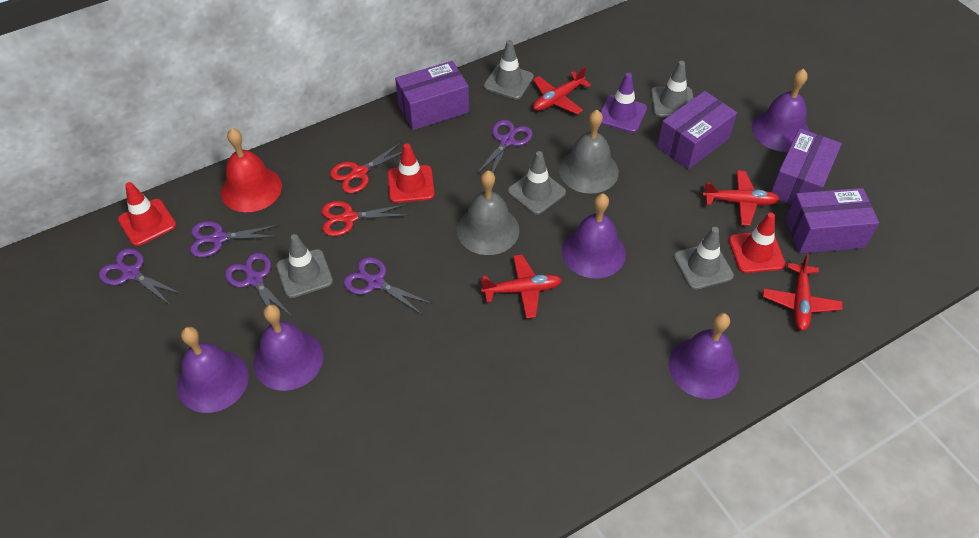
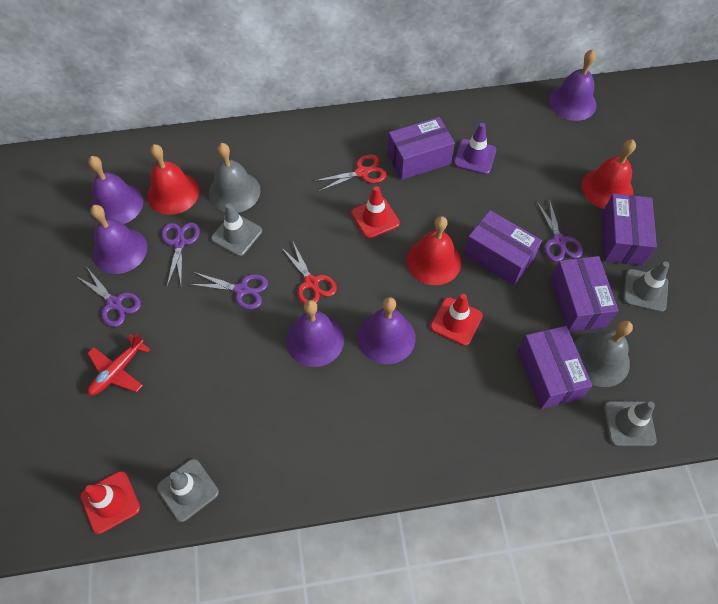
grey traffic cone: 5 -> 4
purple box: 4 -> 5
purple scissors: 5 -> 4
red bell: 1 -> 3
red plane: 4 -> 1

